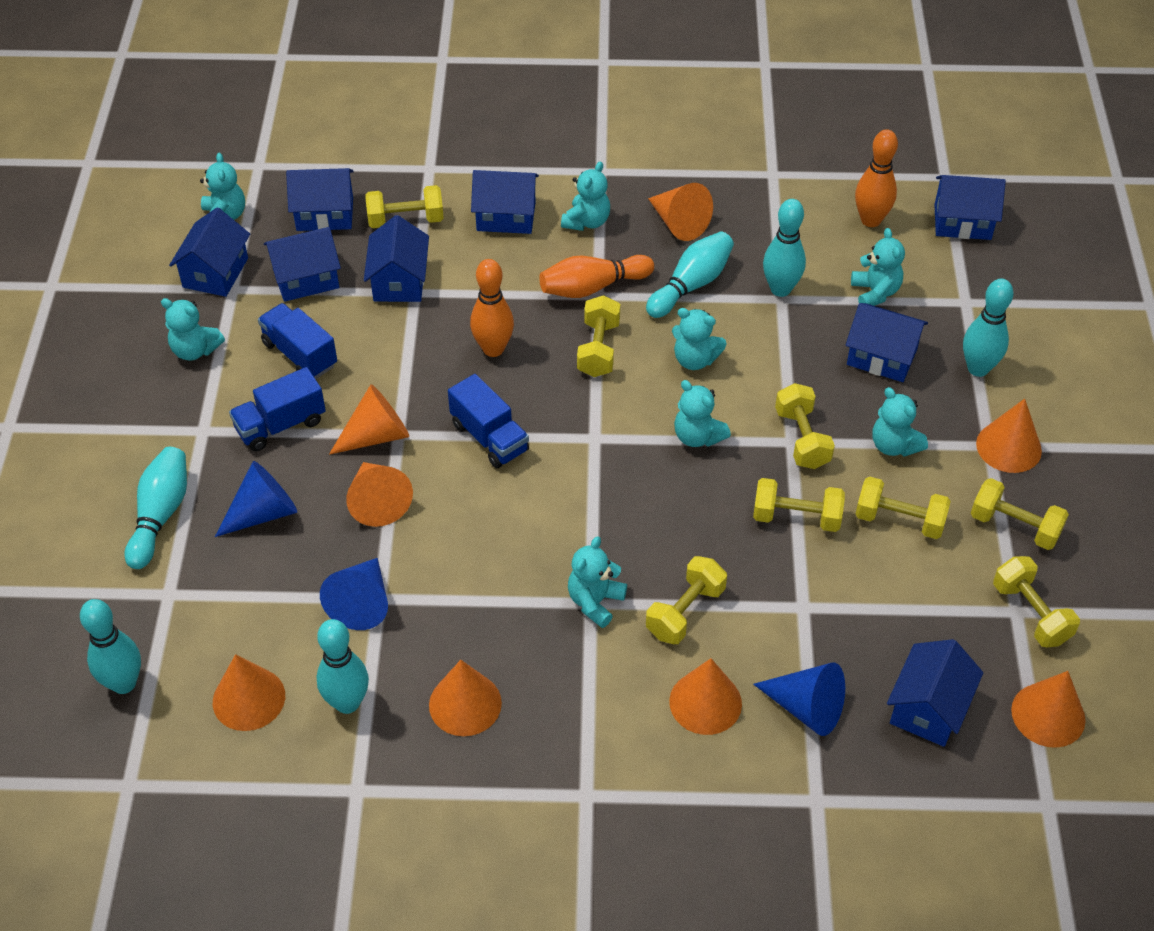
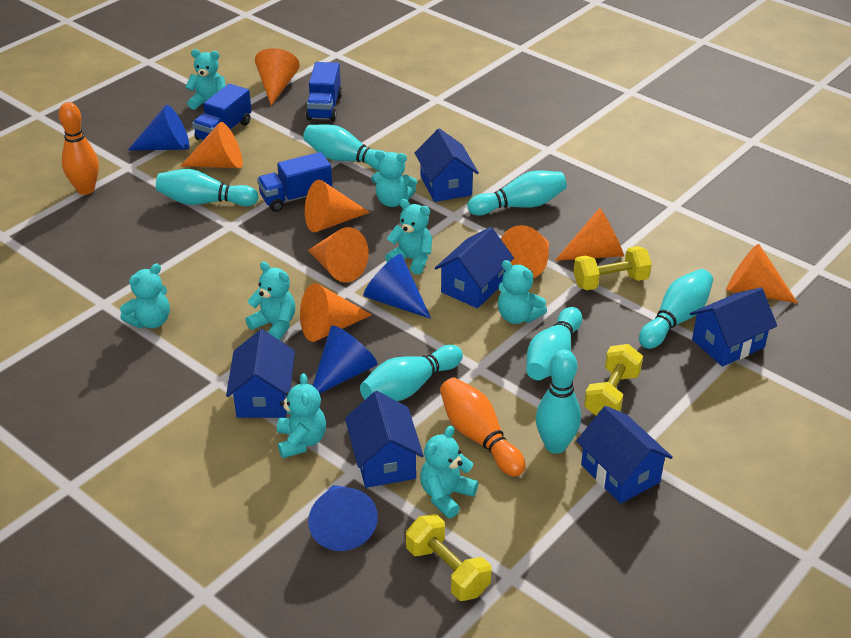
blue cone: 3 -> 4
blue house: 8 -> 6
orange bowling pin: 3 -> 2
turquoise bowling pin: 6 -> 7
yellow dumbbell: 8 -> 3

